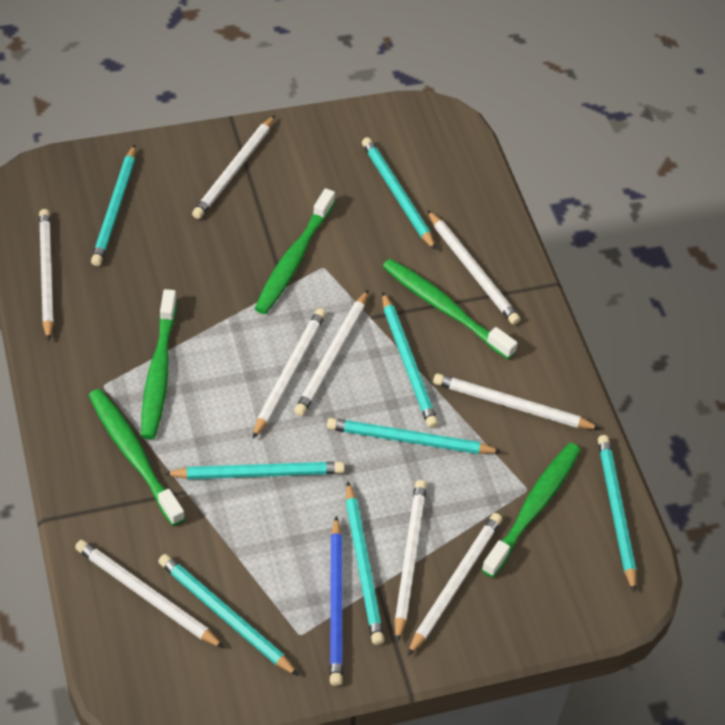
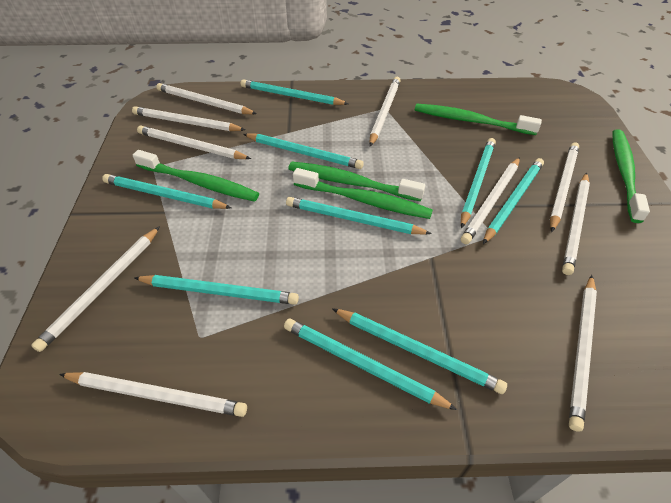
blue pencil: 1 -> 0
turquoise pencil: 8 -> 9
white pencil: 9 -> 10

